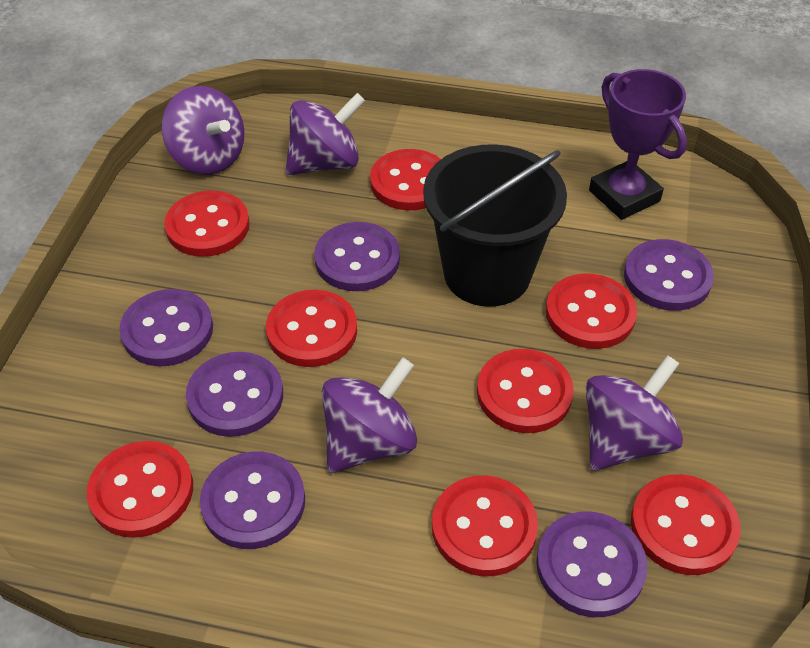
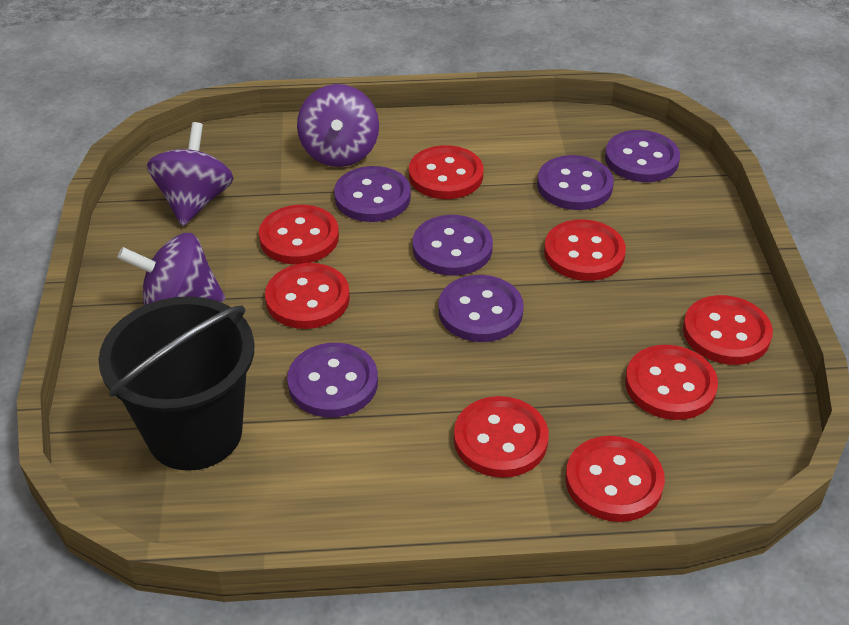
purple spinning top: 4 -> 3
purple trophy: 1 -> 0

